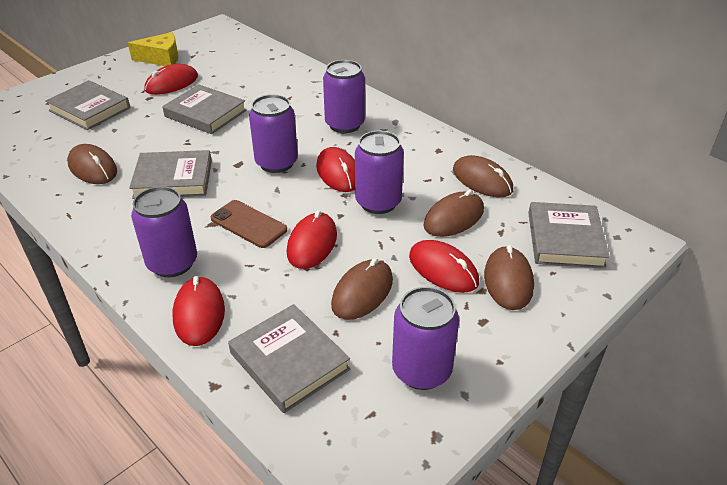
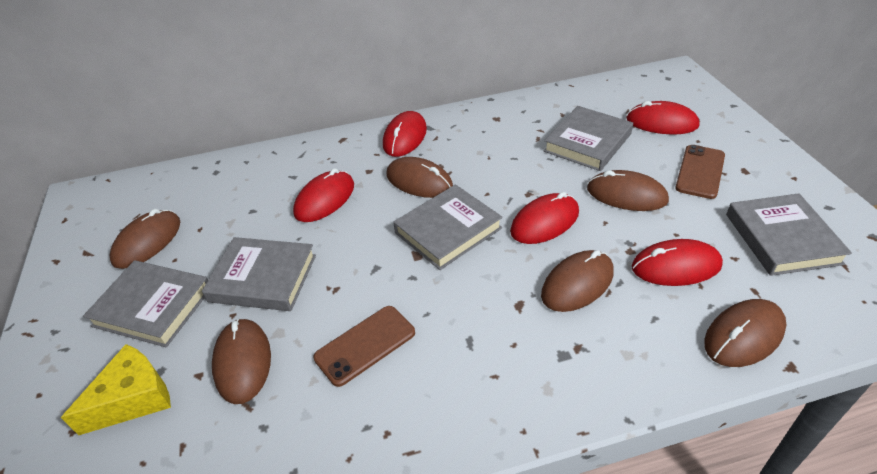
brown mouse: 5 -> 6
brown phone: 1 -> 2
purple can: 5 -> 0

